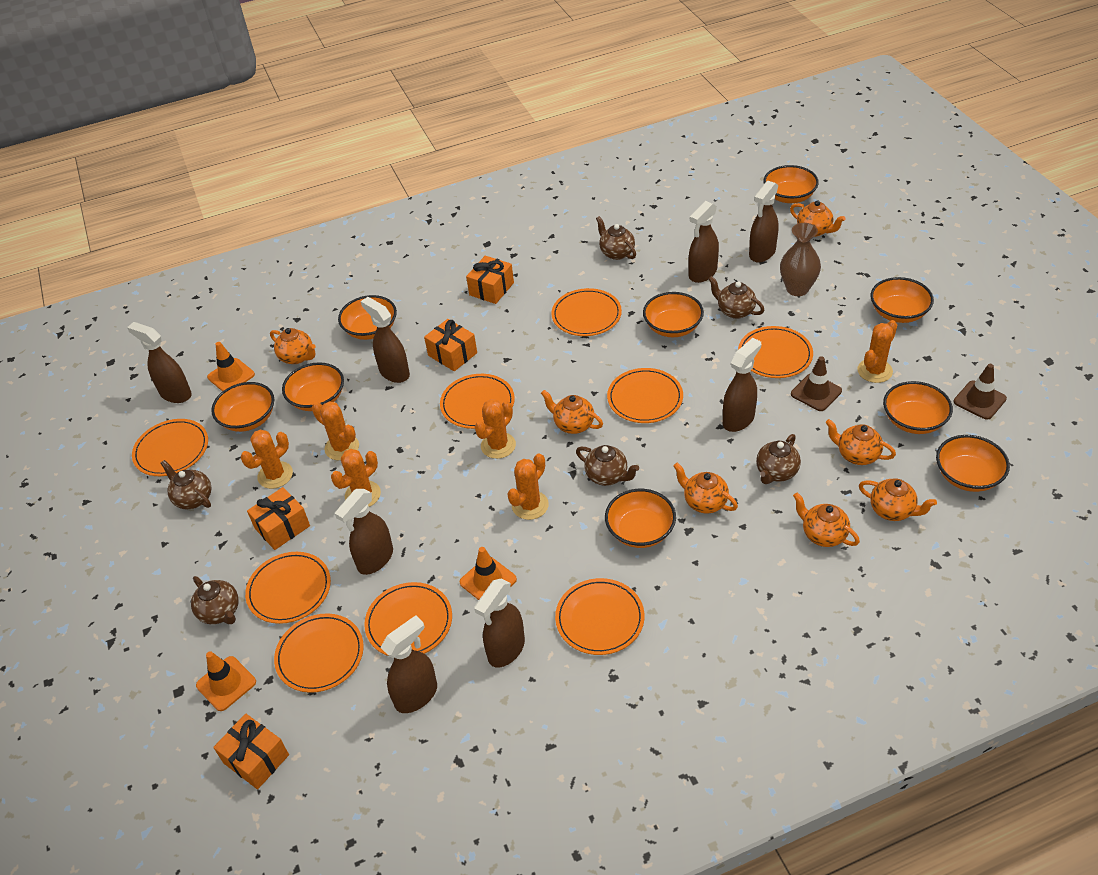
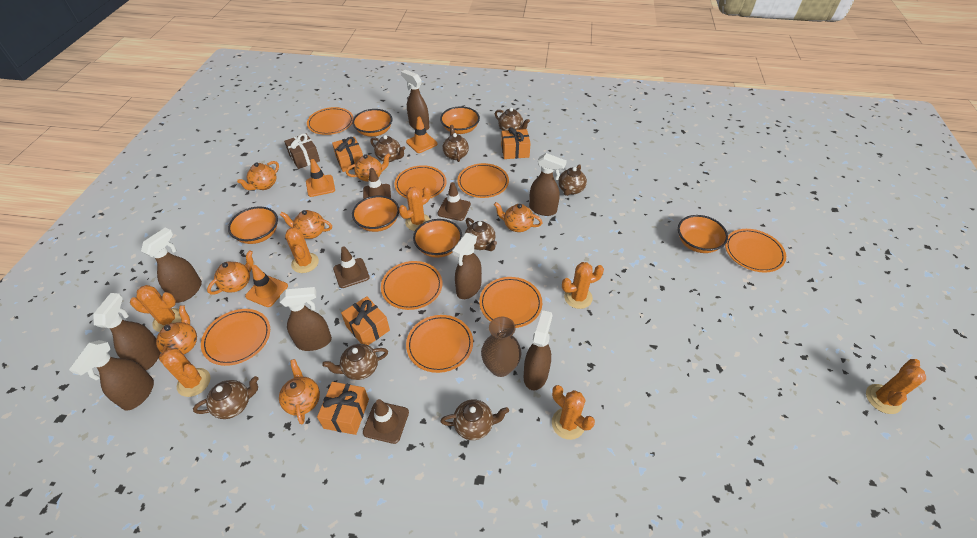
brown gift: 0 -> 1
brown teapot: 6 -> 8
brown traffic cone: 2 -> 4
orange bowl: 9 -> 6
orange cactus: 6 -> 7
orange plate: 9 -> 8

